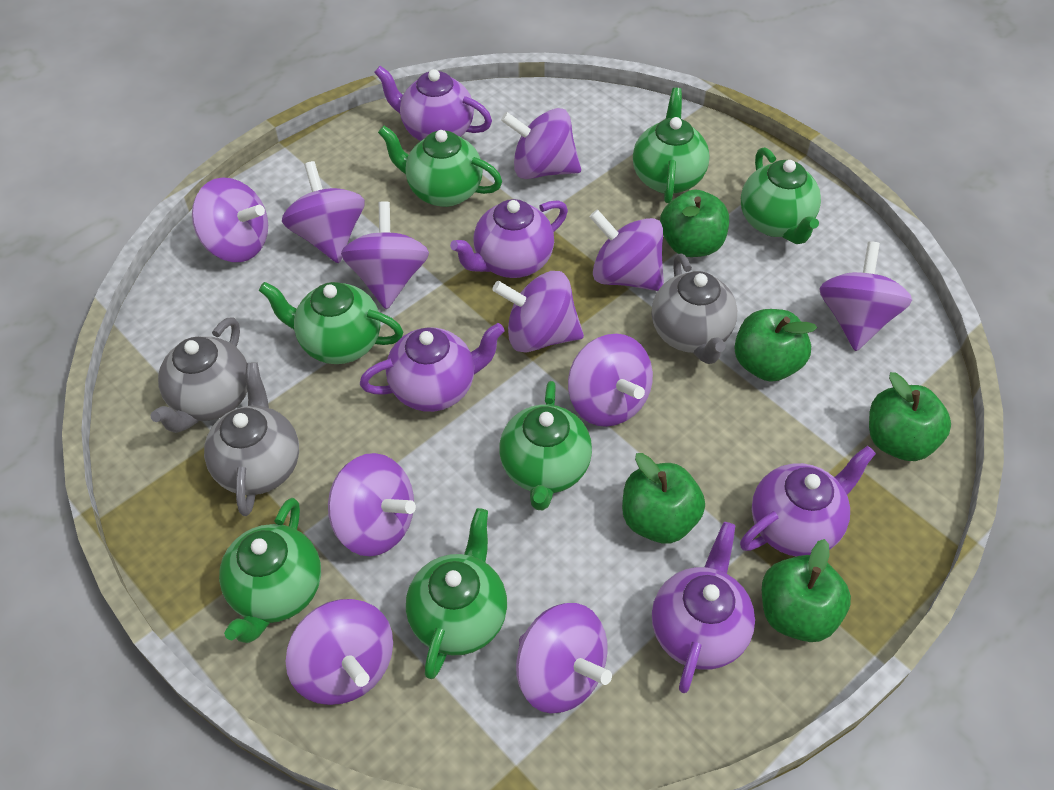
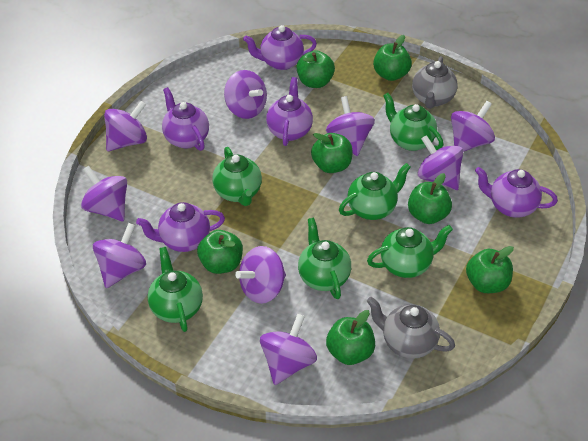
green apple: 5 -> 7
green teapot: 7 -> 6
grey teapot: 3 -> 2
purple spinning top: 11 -> 9

